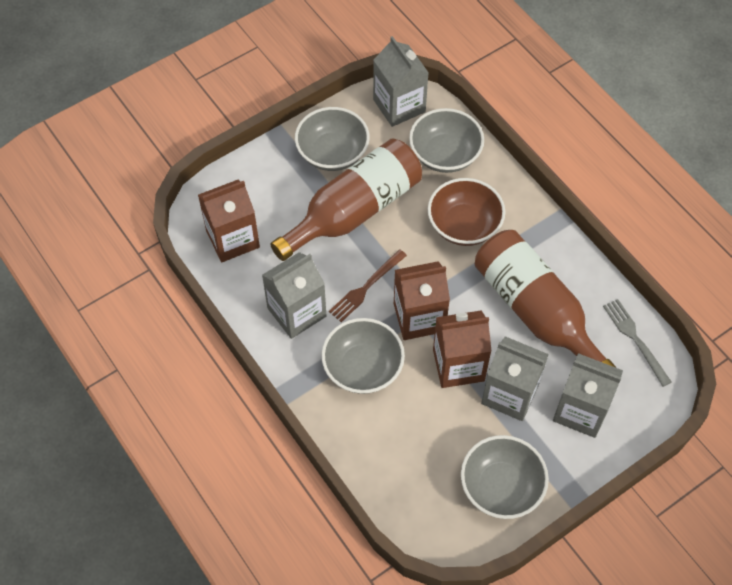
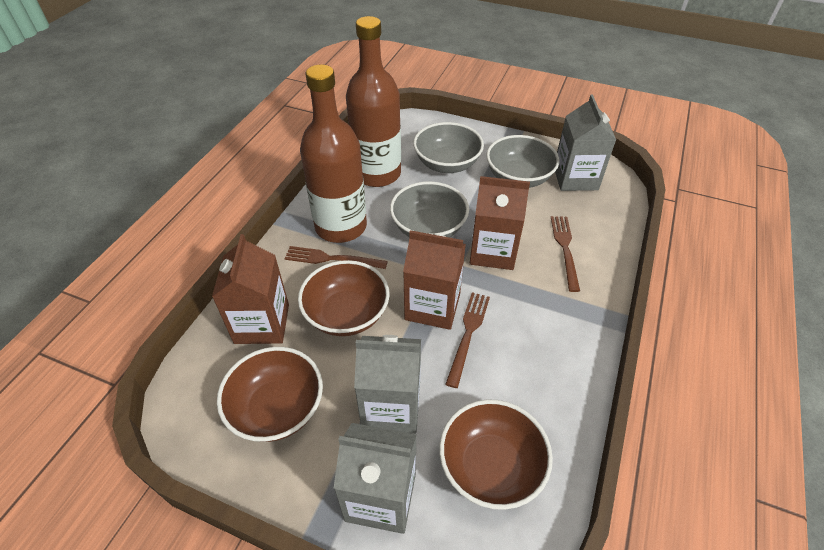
brown bowl: 1 -> 3
brown fork: 1 -> 3
grey bowl: 4 -> 3
grey carton: 4 -> 3
grey fork: 1 -> 0

